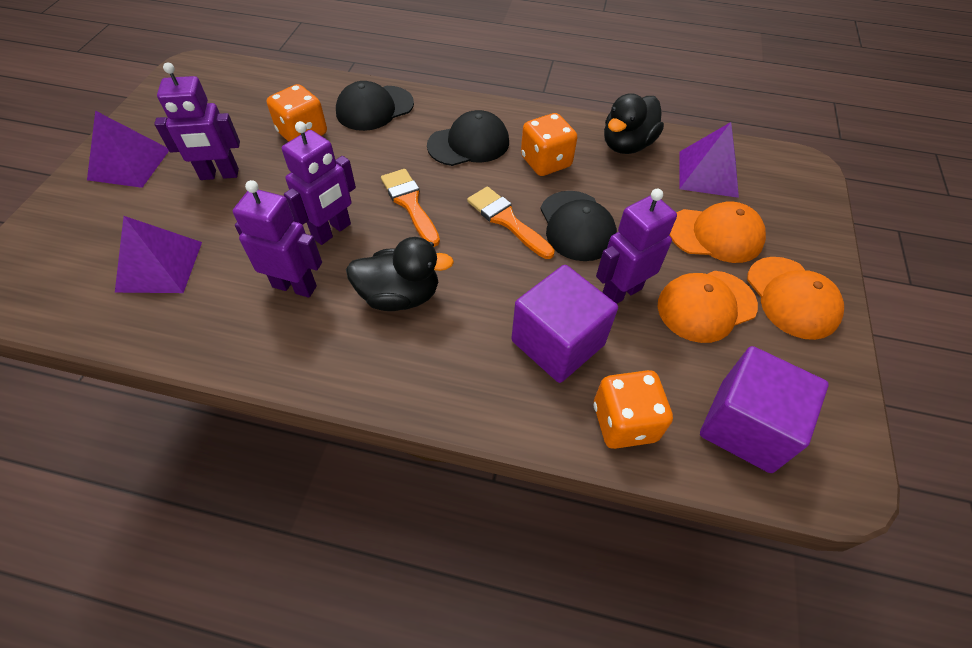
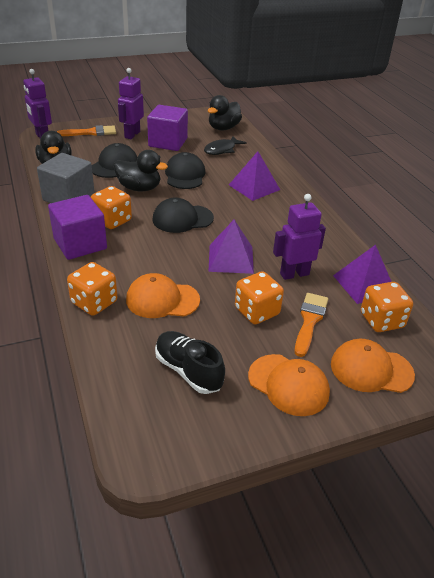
black duck: 2 -> 3
black fish: 0 -> 1
black shoe: 0 -> 1
grey cube: 0 -> 1
orange dice: 3 -> 4
purple robot: 4 -> 3

